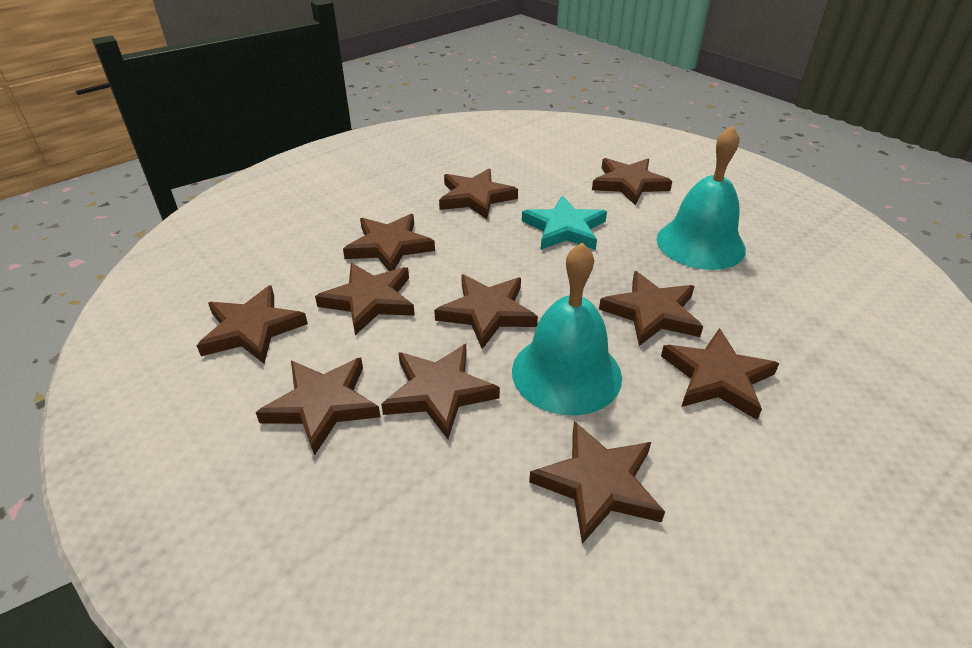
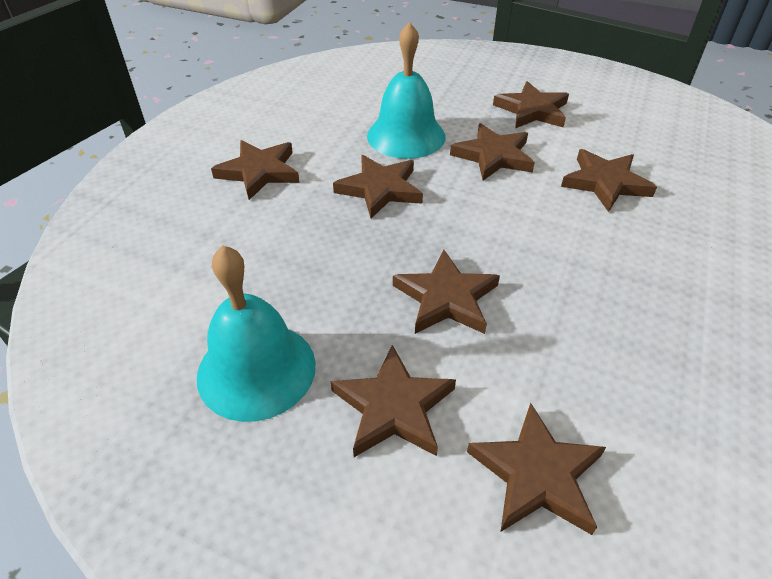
brown star: 11 -> 8
turquoise star: 1 -> 0

